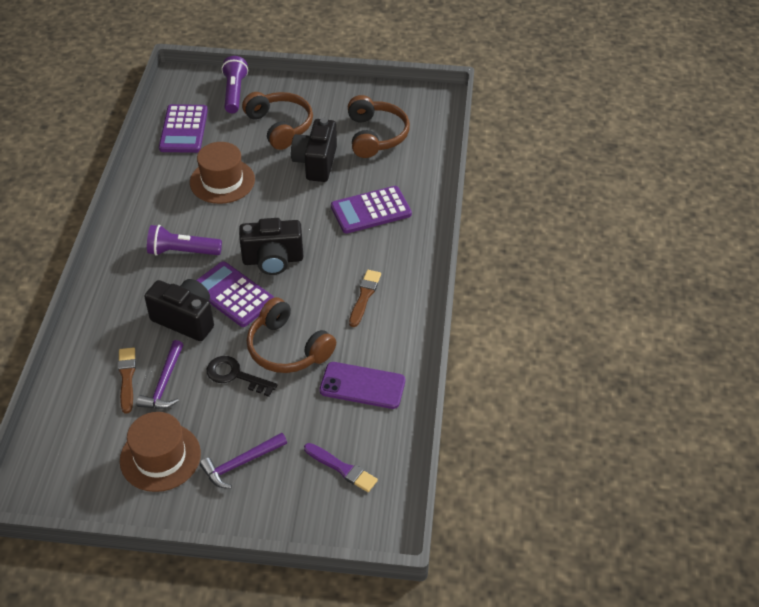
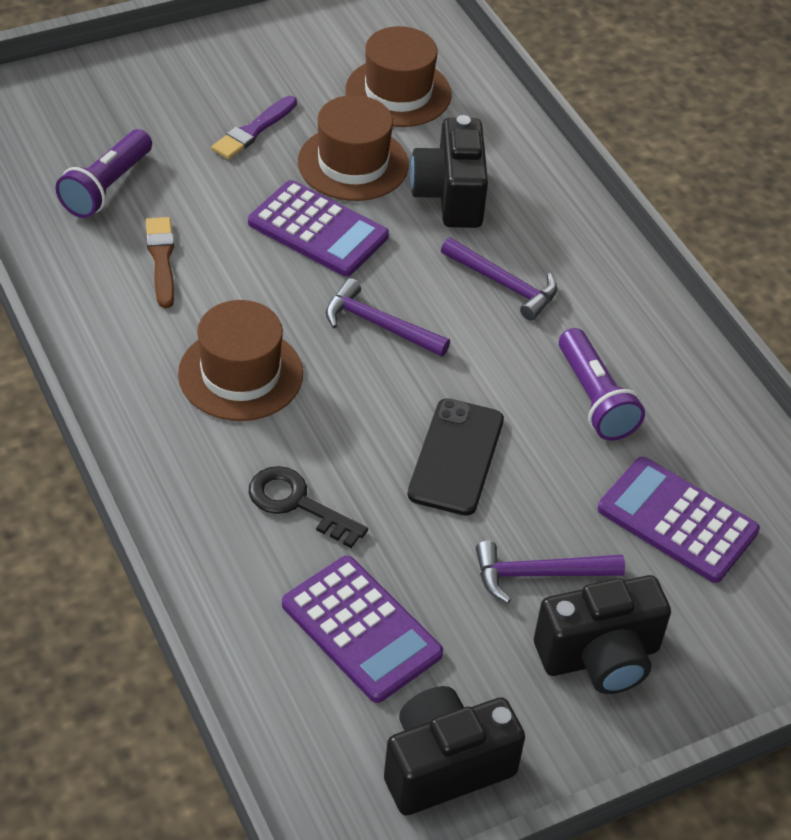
black phone: 0 -> 1
brown brush: 2 -> 1
brown hat: 2 -> 3
brown headphones: 3 -> 0
purple hammer: 2 -> 3
purple phone: 1 -> 0

